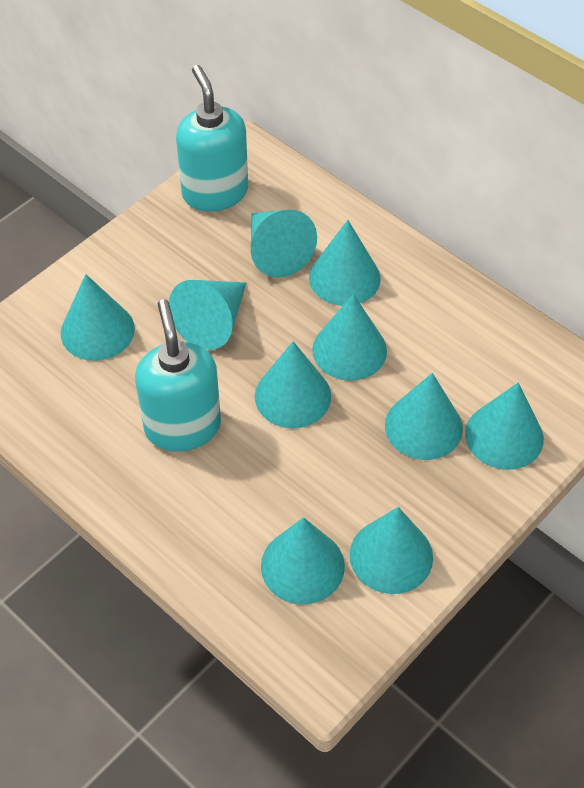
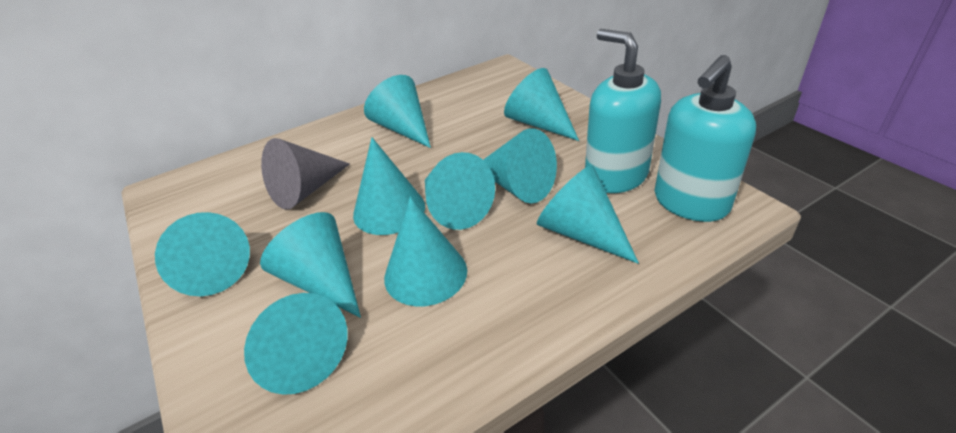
grey cone: 0 -> 1

